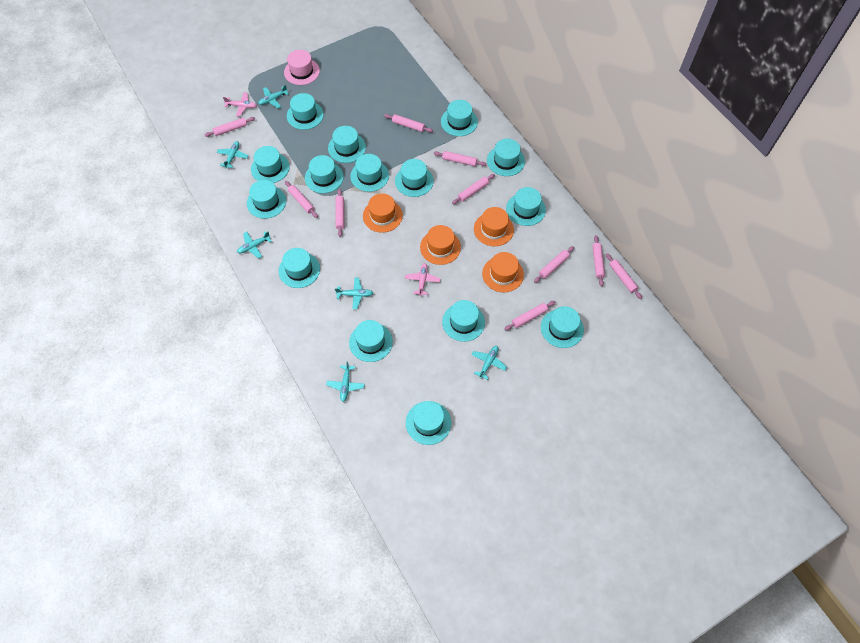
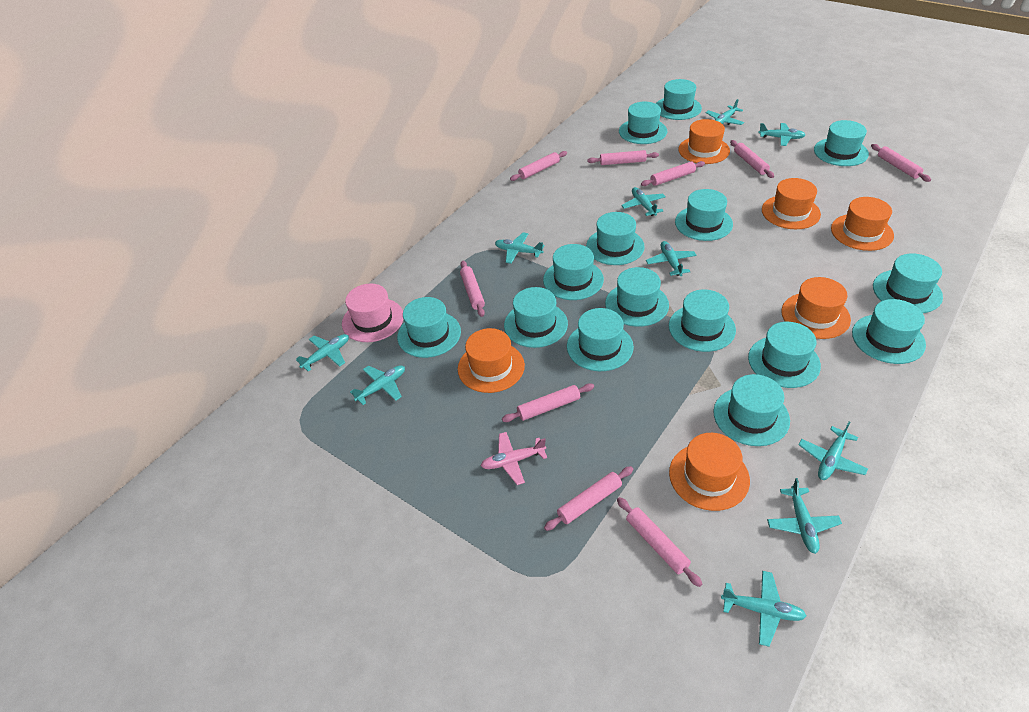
orange hat: 4 -> 6
pink plane: 2 -> 1
pink rolling pin: 10 -> 9
turquoise plane: 6 -> 10

